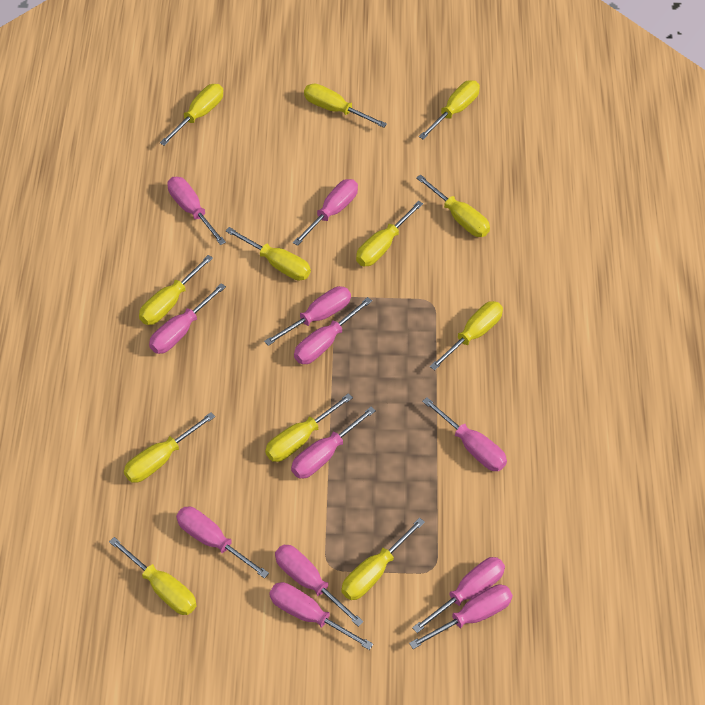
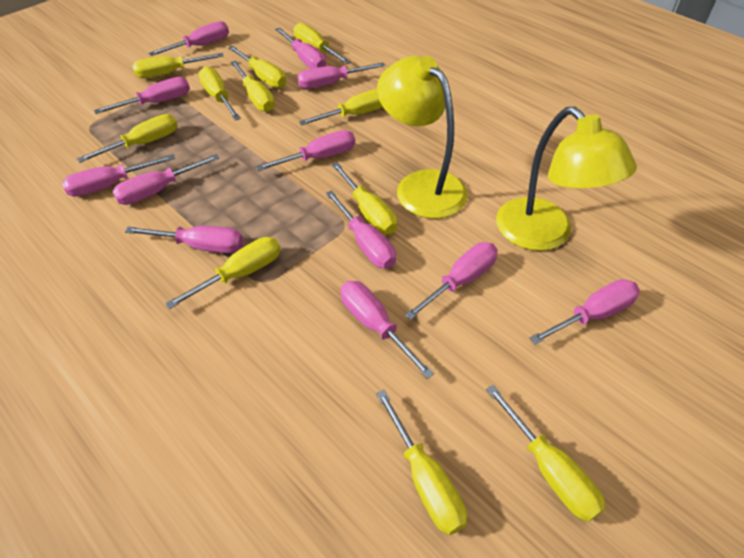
yellow lamp: 0 -> 2
yellow screwdriver: 12 -> 11

